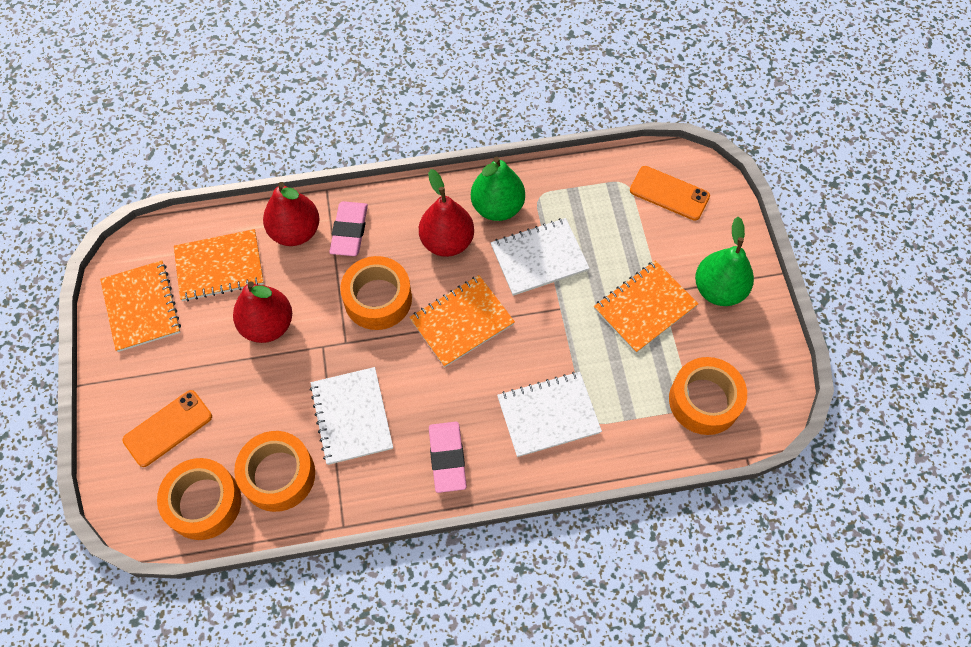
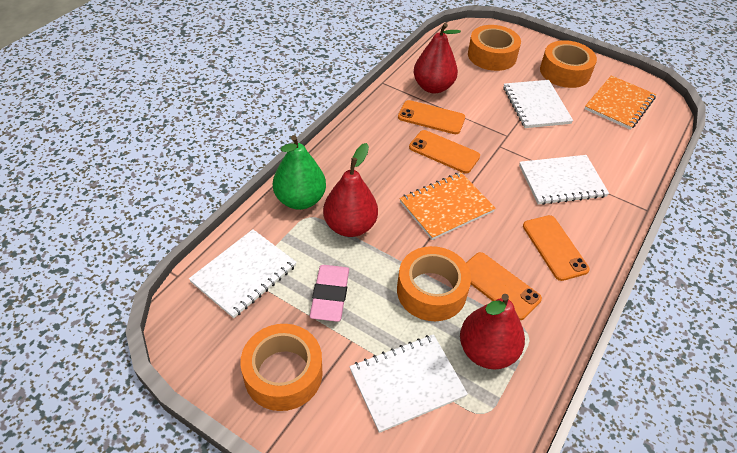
green pear: 2 -> 1
orange notebook: 4 -> 2
orange phone: 2 -> 4
pink eraser: 2 -> 1
white notebook: 3 -> 4

